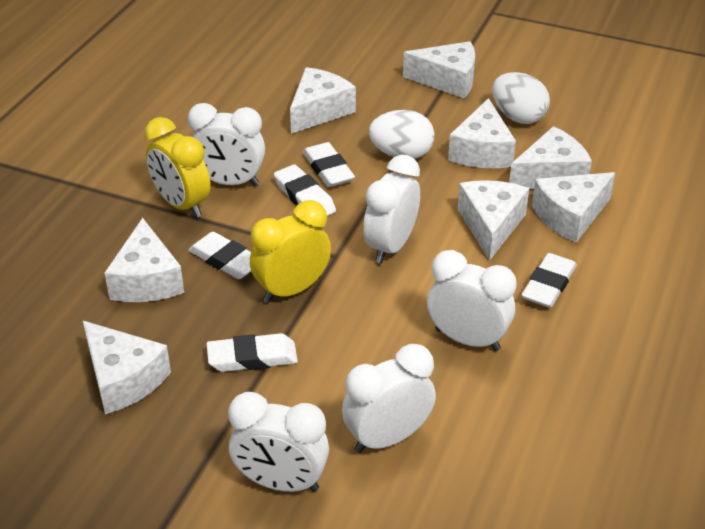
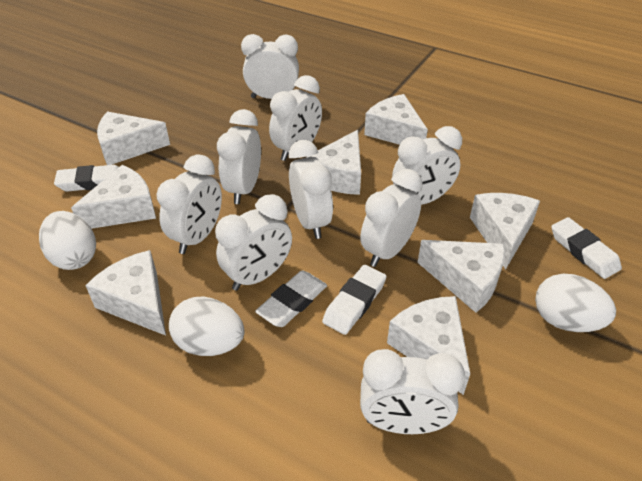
white clock: 5 -> 9
white egg: 2 -> 3
white eraser: 5 -> 4
yellow clock: 2 -> 0

